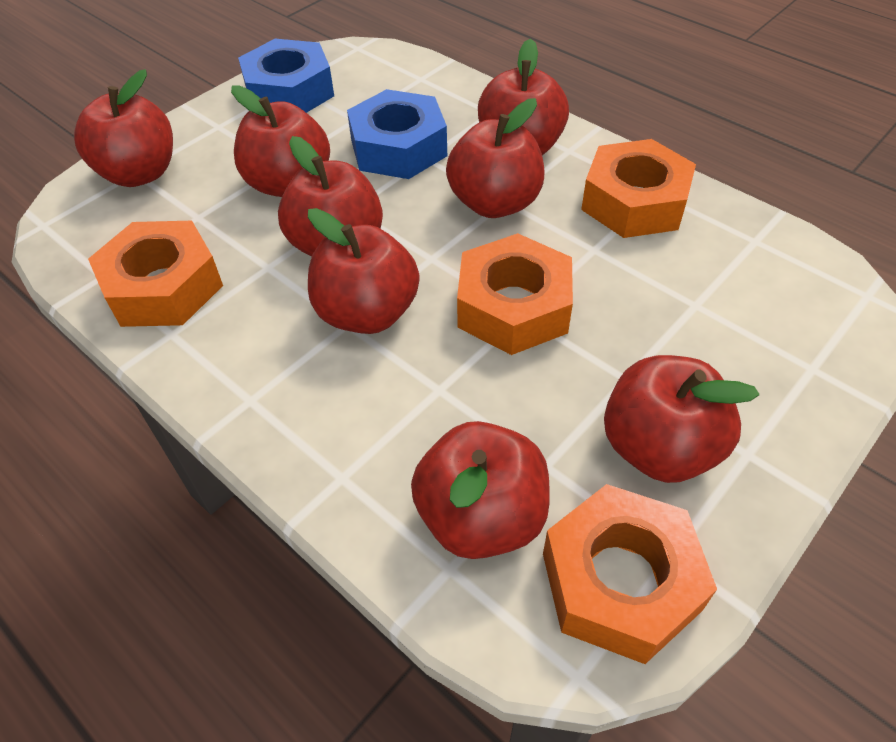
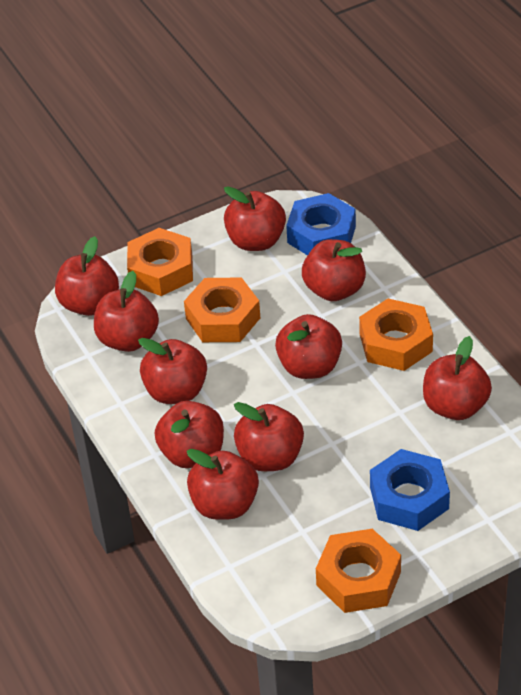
red apple: 8 -> 10

